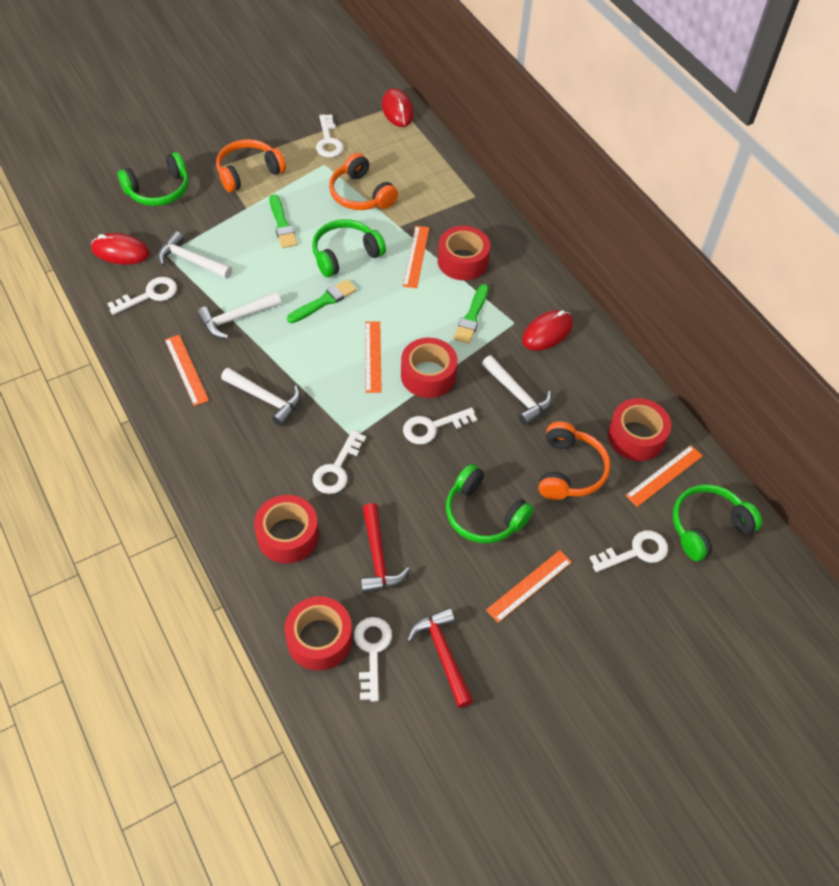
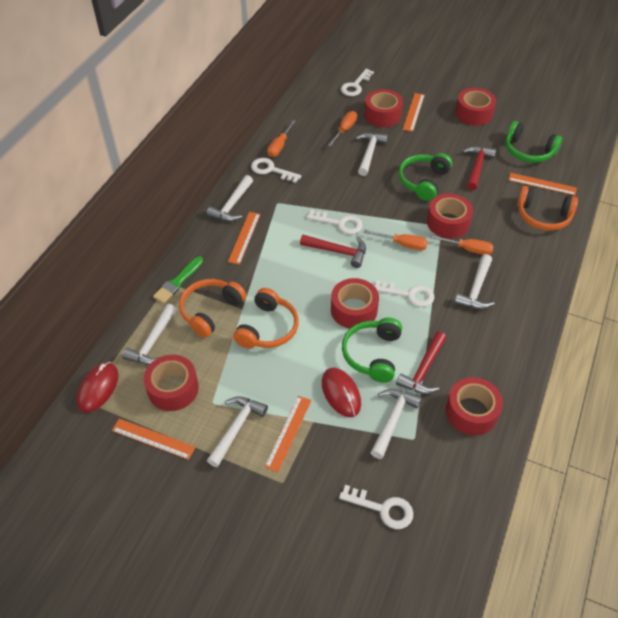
green brush: 3 -> 1
green headphones: 4 -> 3
orange screwdriver: 0 -> 4
red hammer: 2 -> 3
red mouse: 3 -> 2
red tape: 5 -> 6
white hammer: 4 -> 6
white key: 6 -> 5

